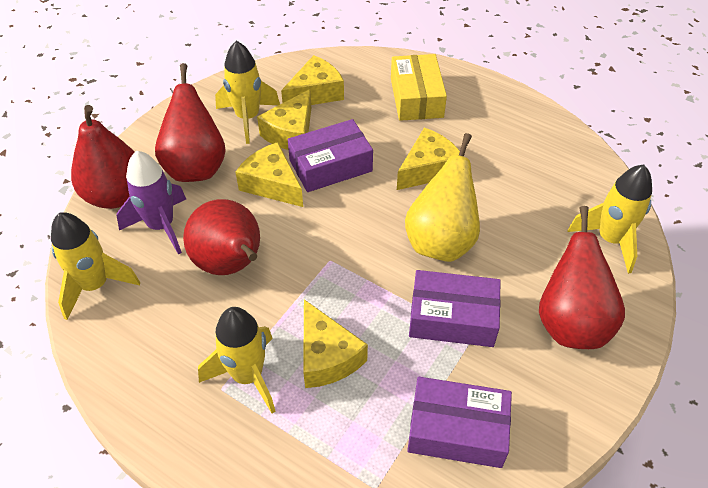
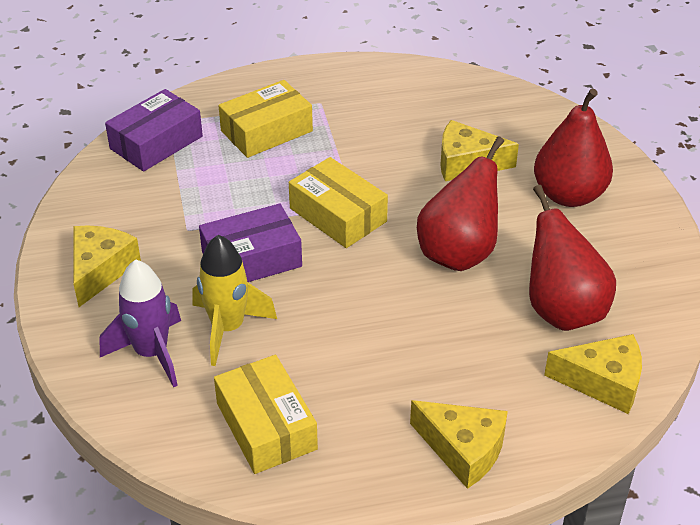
purple box: 3 -> 2
red pear: 4 -> 3
yellow box: 1 -> 3
yellow cheese: 5 -> 4
yellow pear: 1 -> 0
yellow rocket: 4 -> 1

